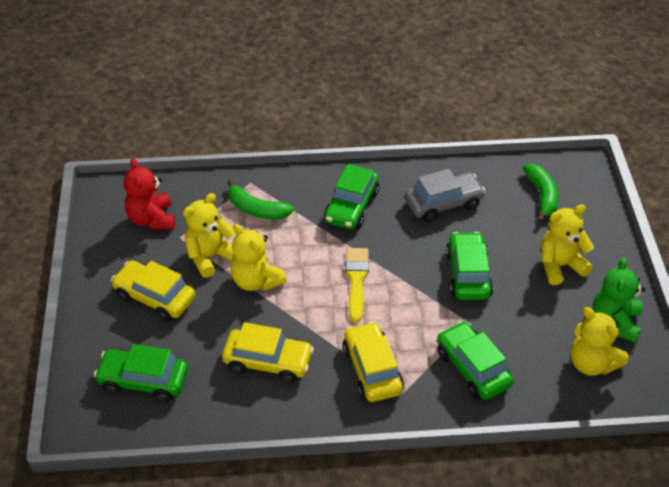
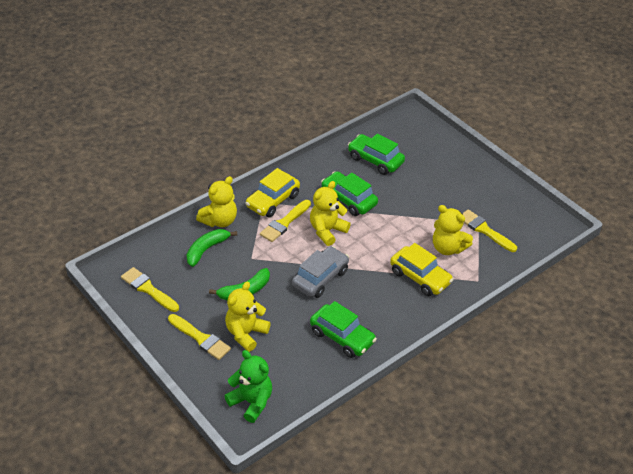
green car: 4 -> 3
red teddy bear: 1 -> 0
yellow brush: 1 -> 4
yellow car: 3 -> 2

